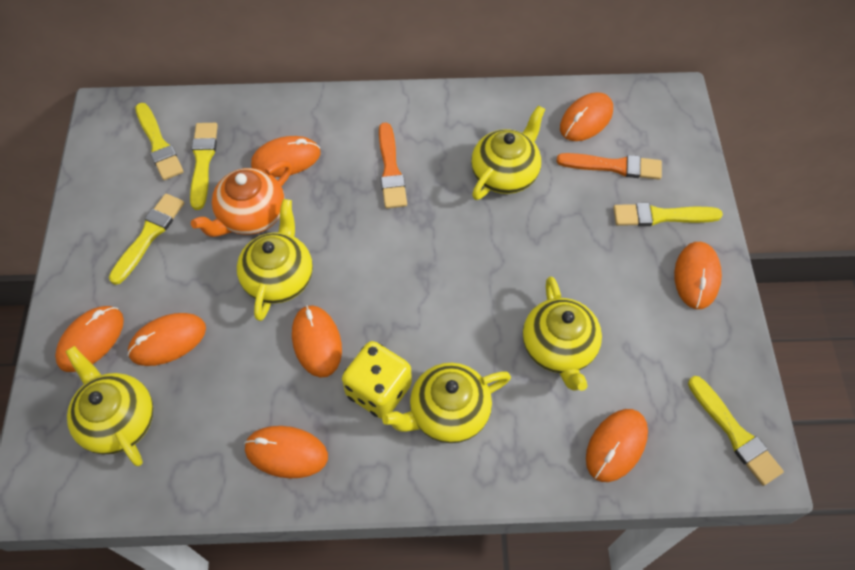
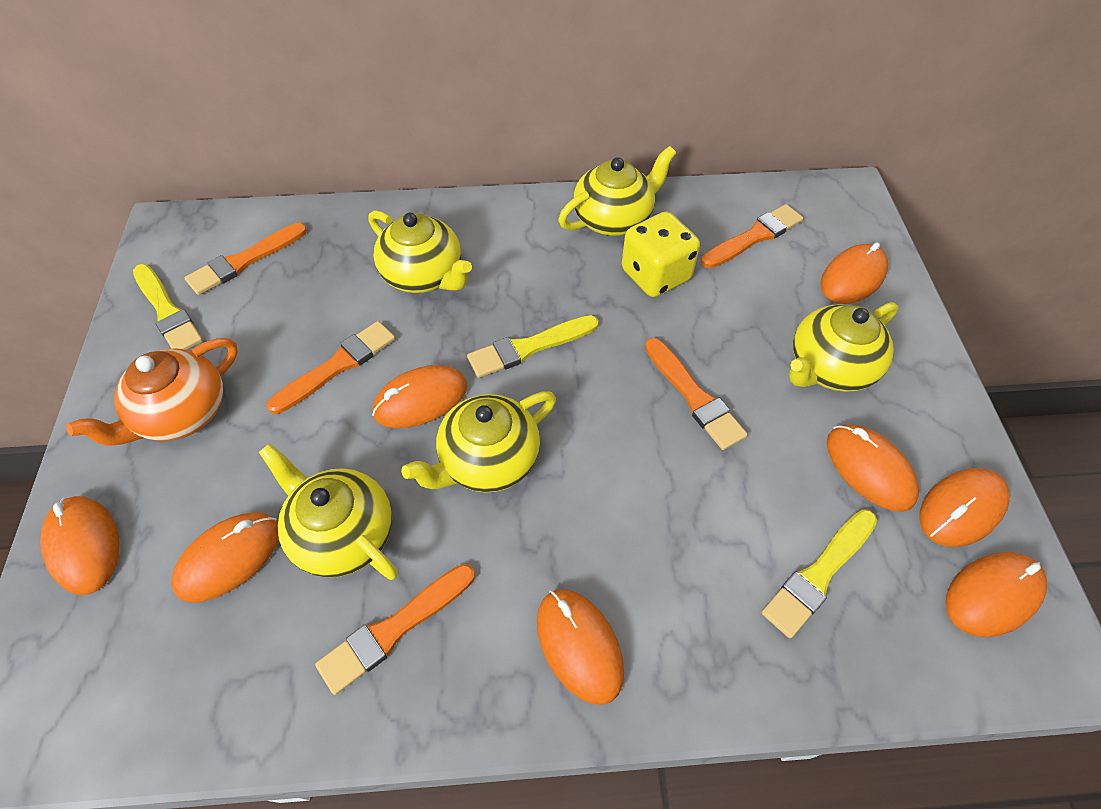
orange brush: 2 -> 5
yellow brush: 5 -> 3

